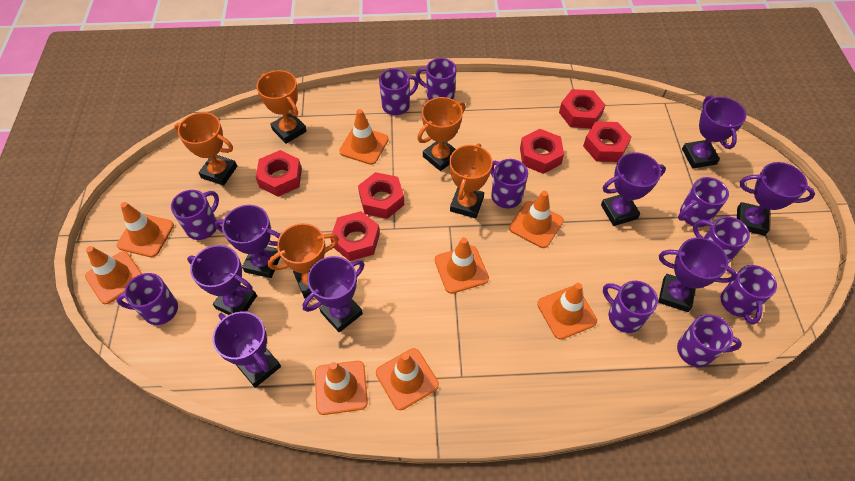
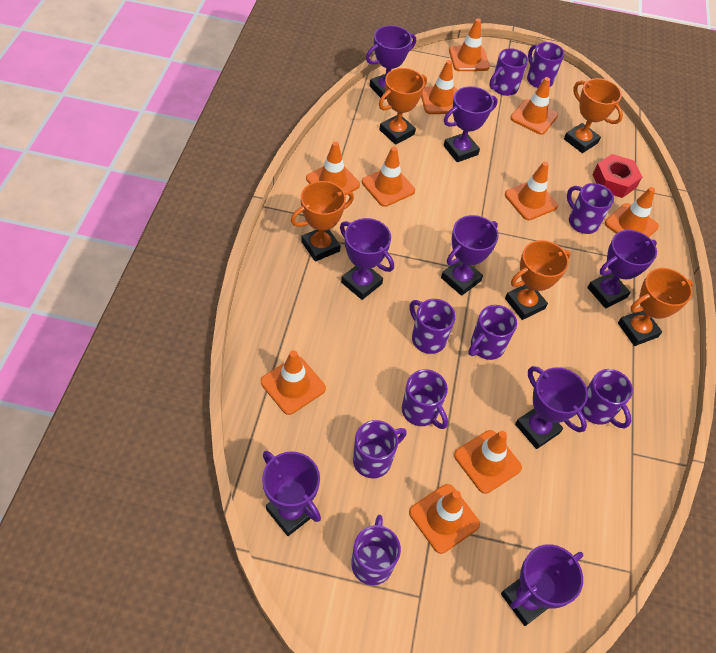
orange traffic cone: 8 -> 10
purple mug: 10 -> 9
red nut: 6 -> 1

